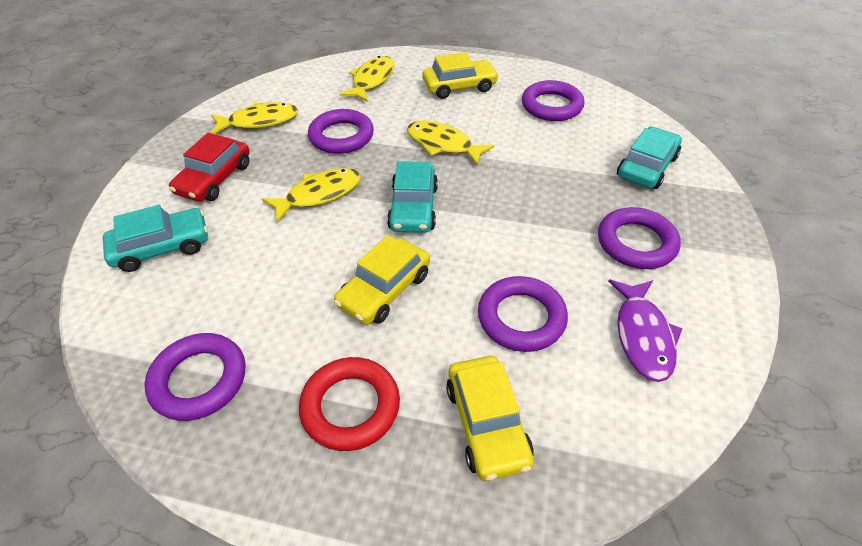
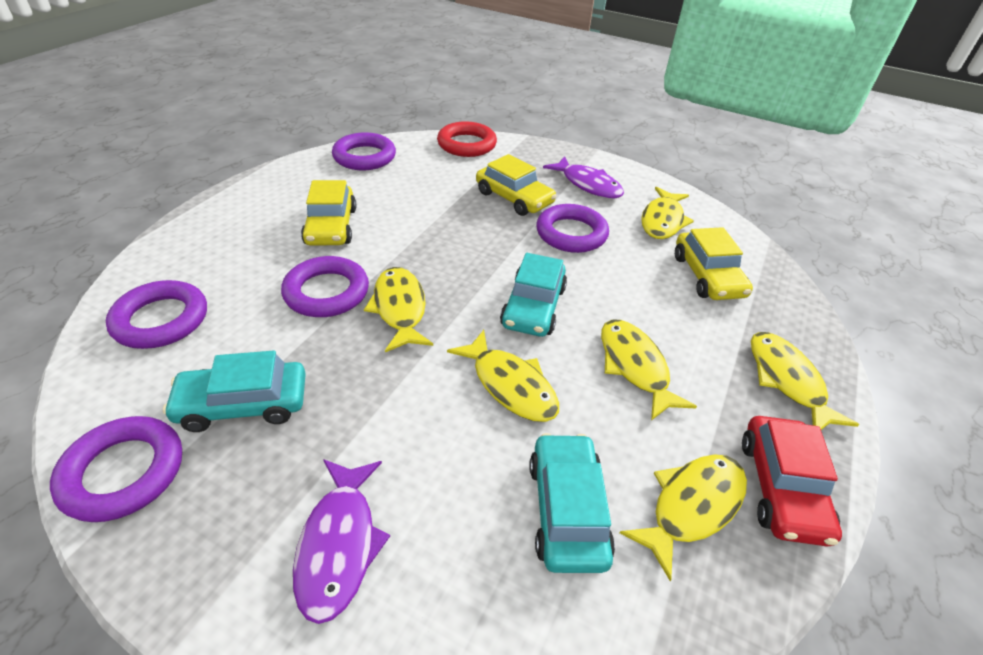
purple fish: 1 -> 2
yellow fish: 4 -> 6

